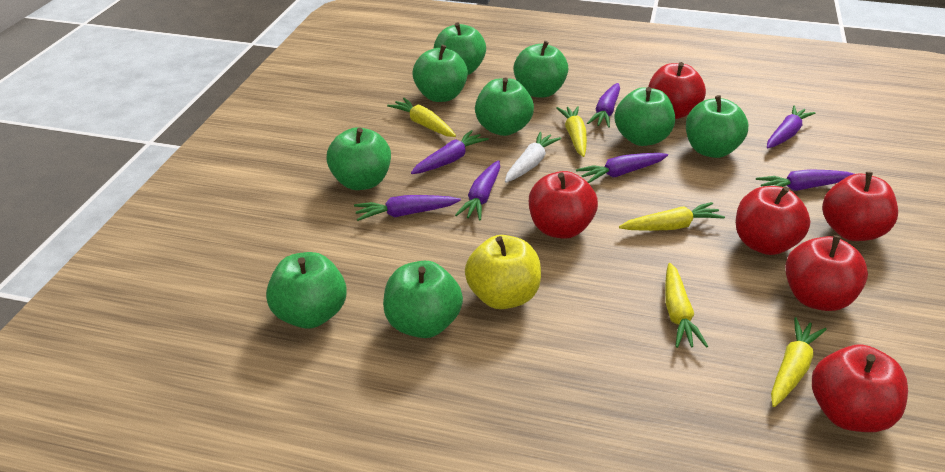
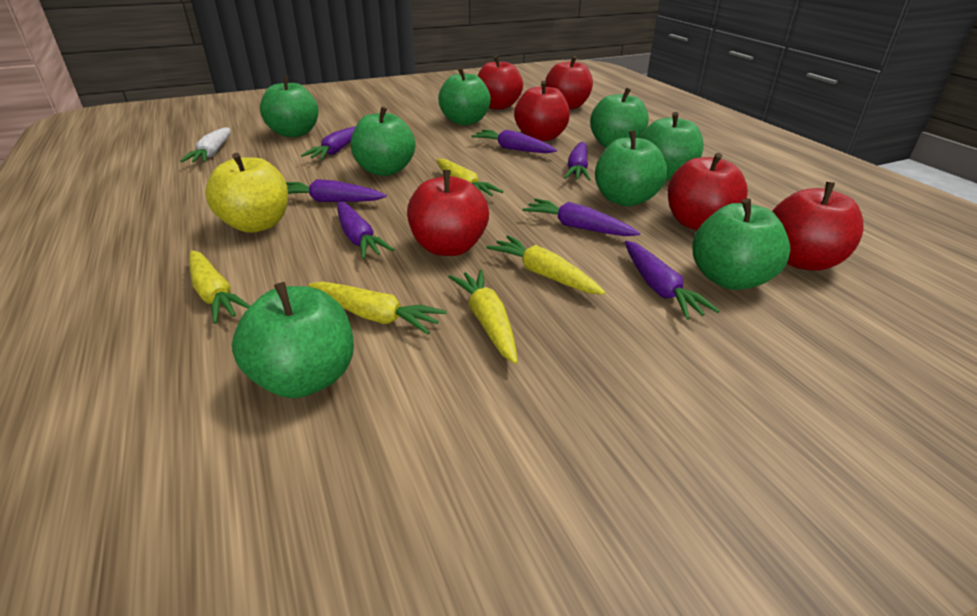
green apple: 9 -> 8

